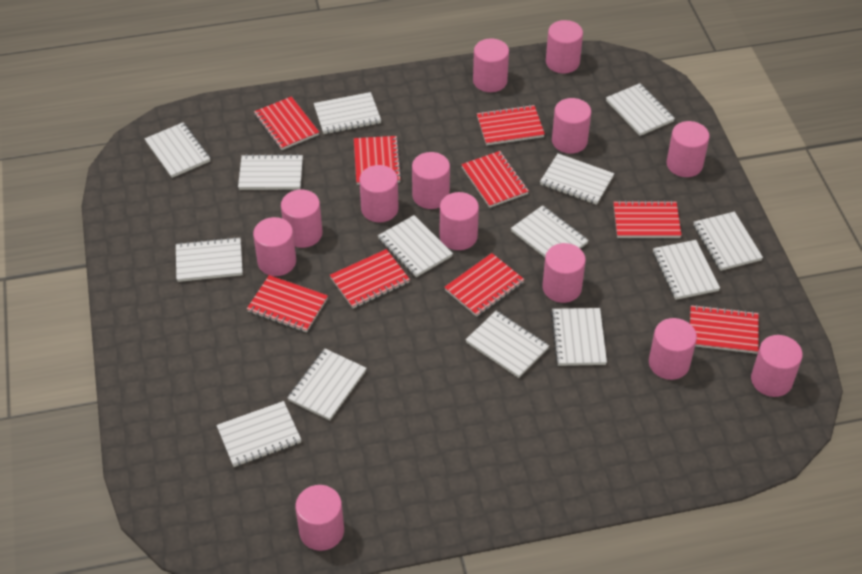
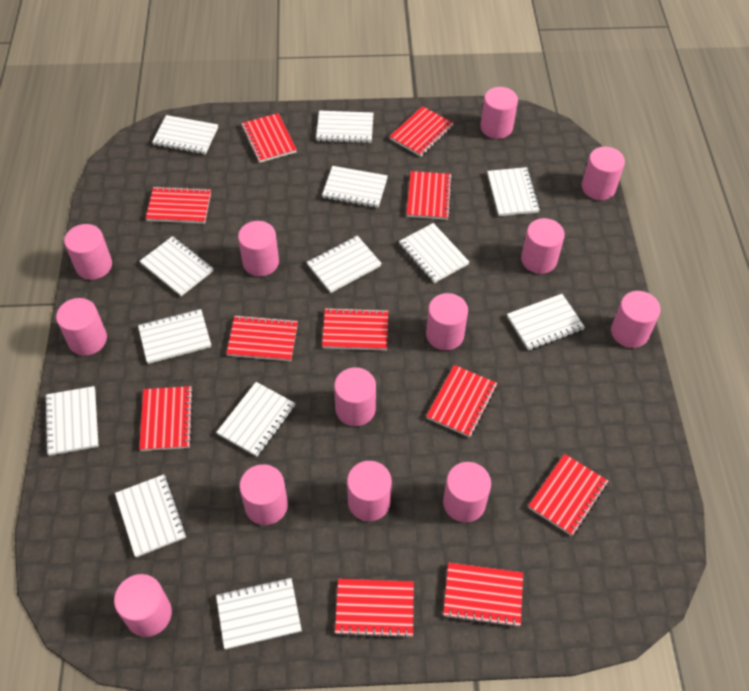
red notebook: 9 -> 11
white notebook: 14 -> 13

